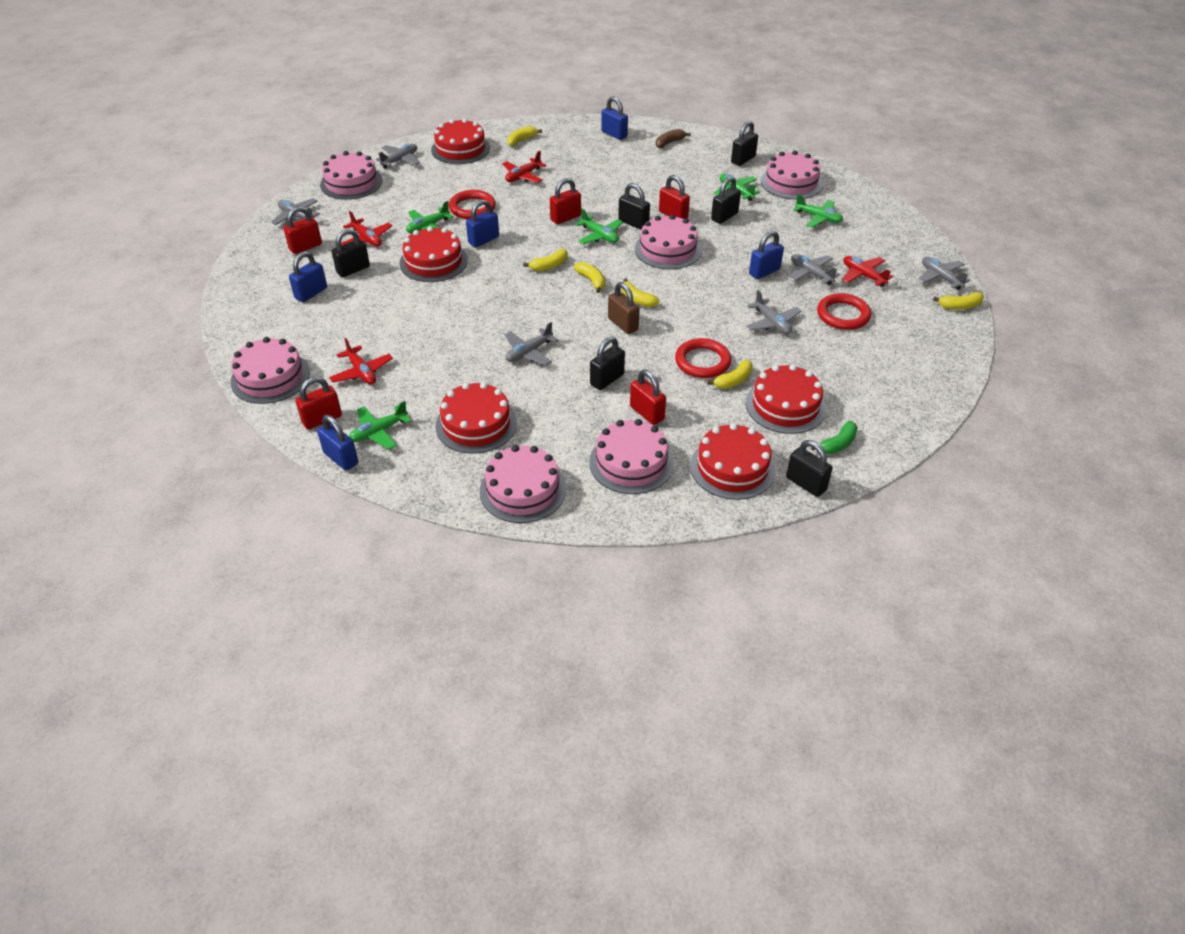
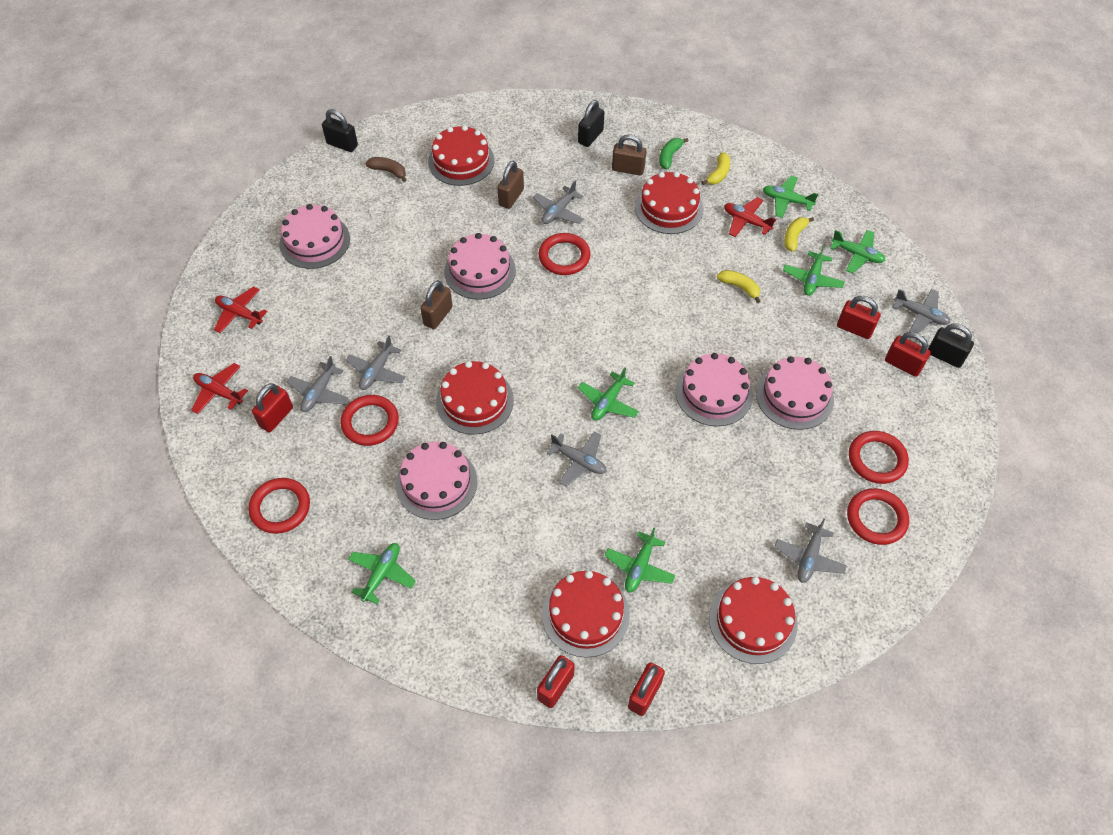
black padlock: 6 -> 3
blue padlock: 5 -> 0
brown padlock: 1 -> 3
green plane: 5 -> 6
pink cake: 6 -> 5
red plane: 4 -> 3
red ring: 3 -> 5
yellow banana: 6 -> 3

